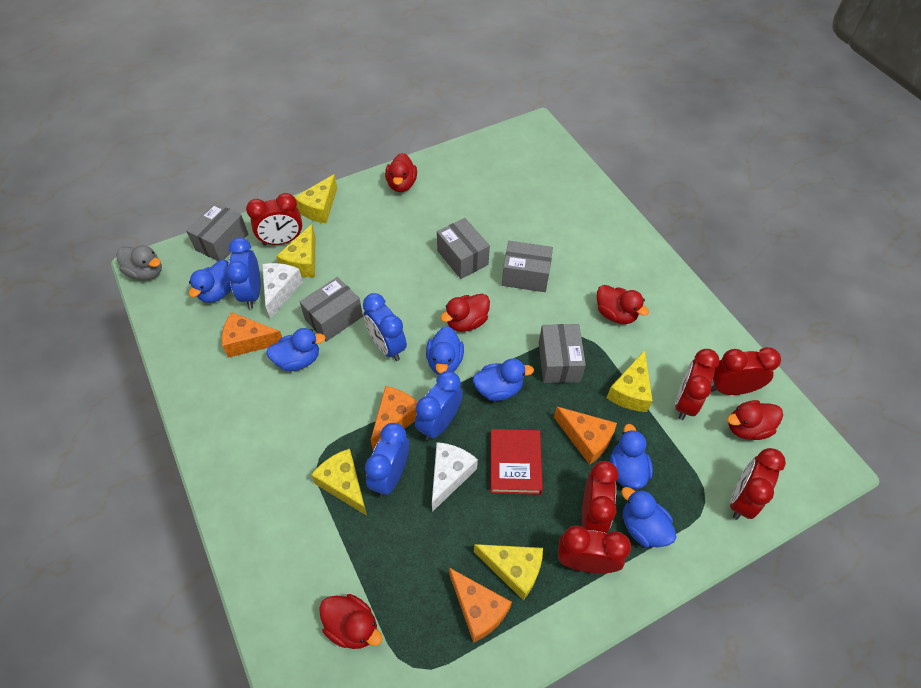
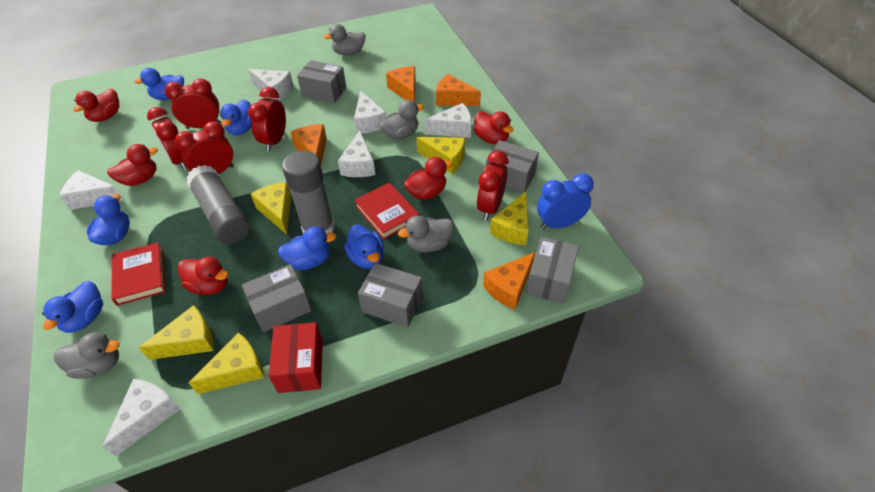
blue clock: 4 -> 1
grey duck: 1 -> 4
grey glue stick: 0 -> 2
red book: 1 -> 2
red box: 0 -> 1
red clock: 6 -> 5
white cheese: 2 -> 6

